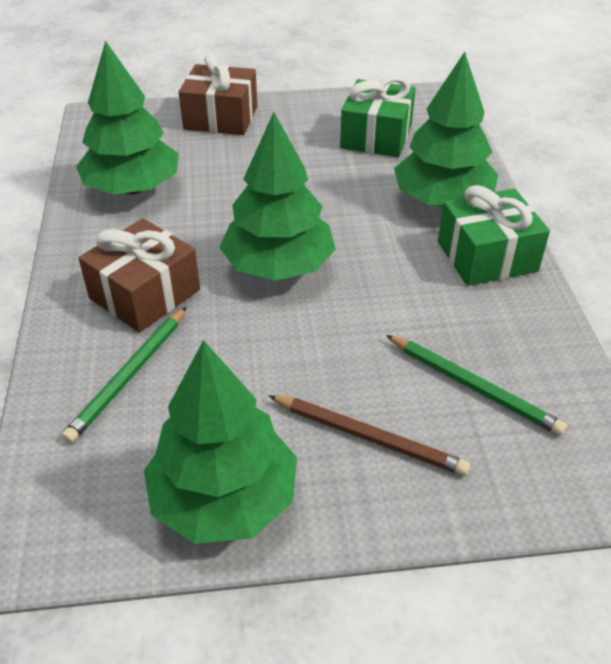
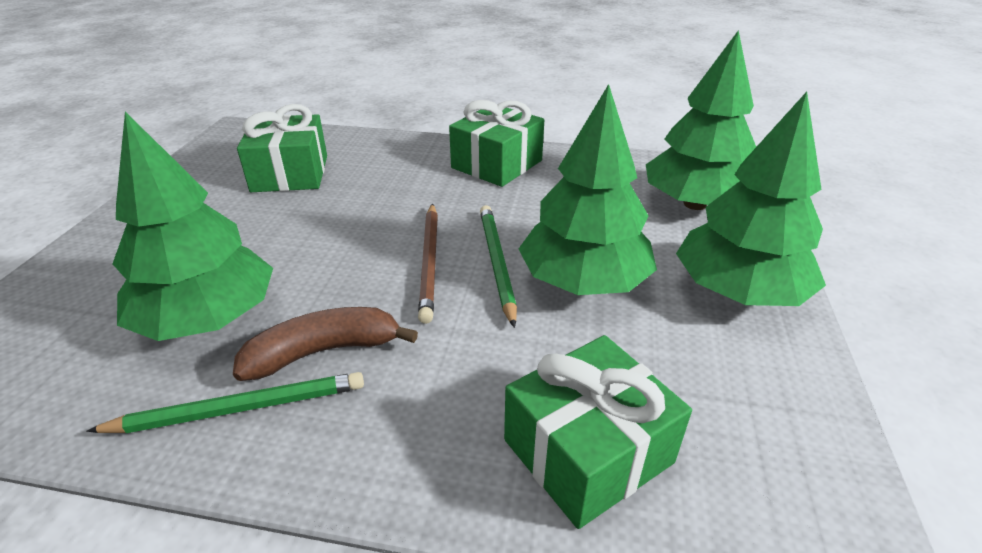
brown banana: 0 -> 1
brown gift: 2 -> 0
green gift: 2 -> 3

